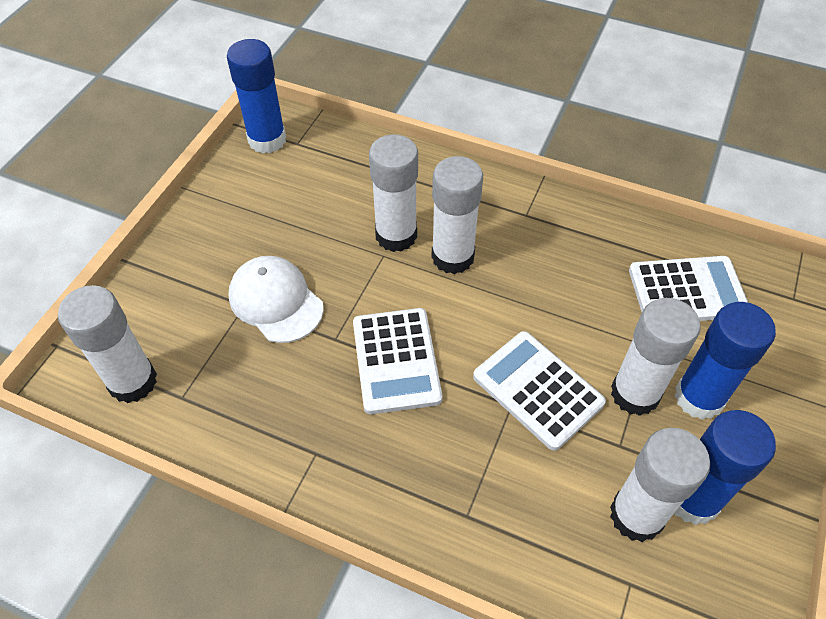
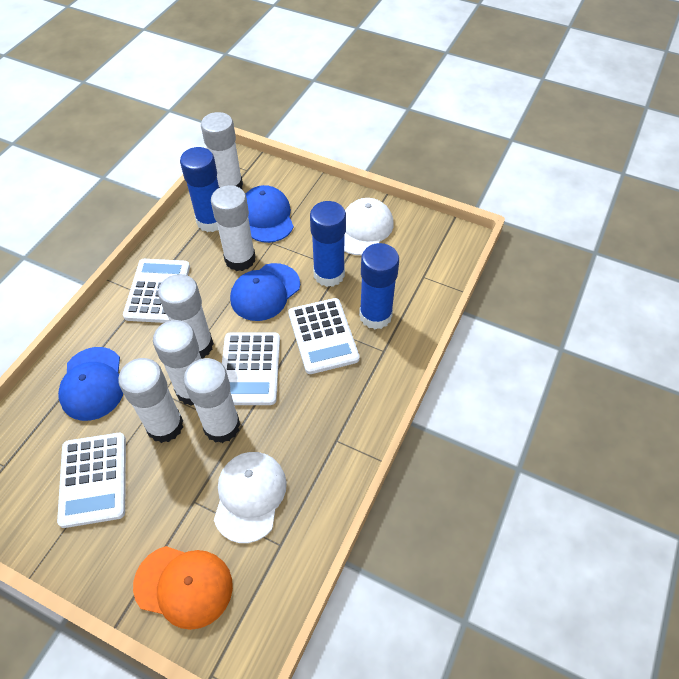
blue cap: 0 -> 3
orange cap: 0 -> 1
white calculator: 3 -> 4
white cap: 1 -> 2
white glue stick: 5 -> 6

